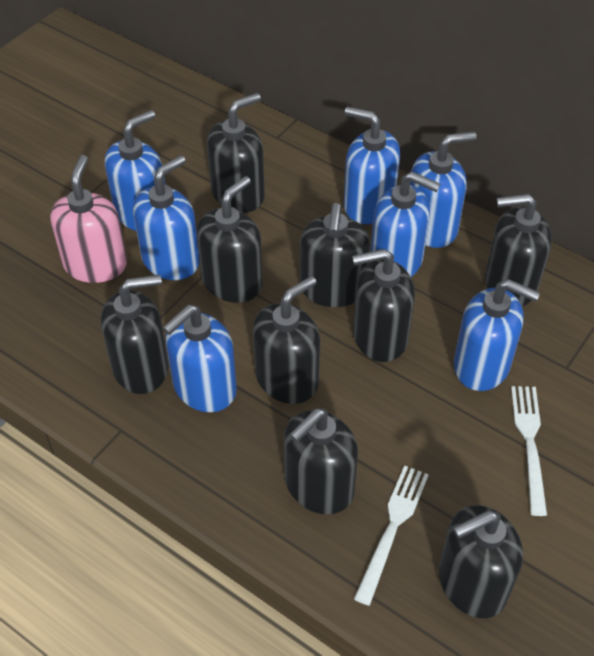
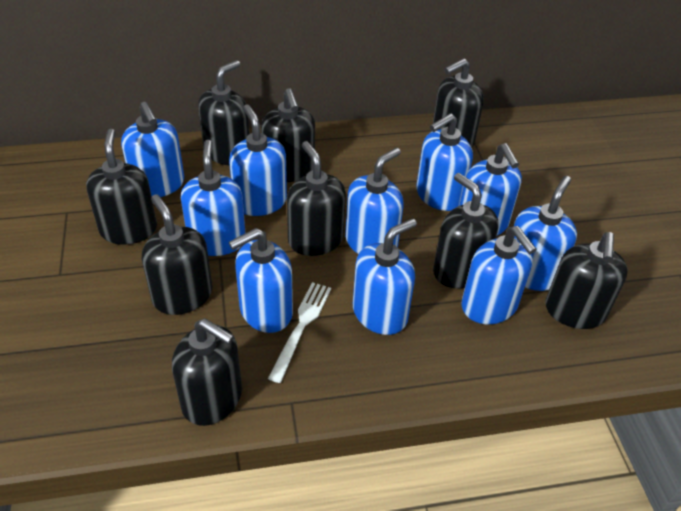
blue soap dispenser: 7 -> 10
pink soap dispenser: 1 -> 0
white fork: 2 -> 1

